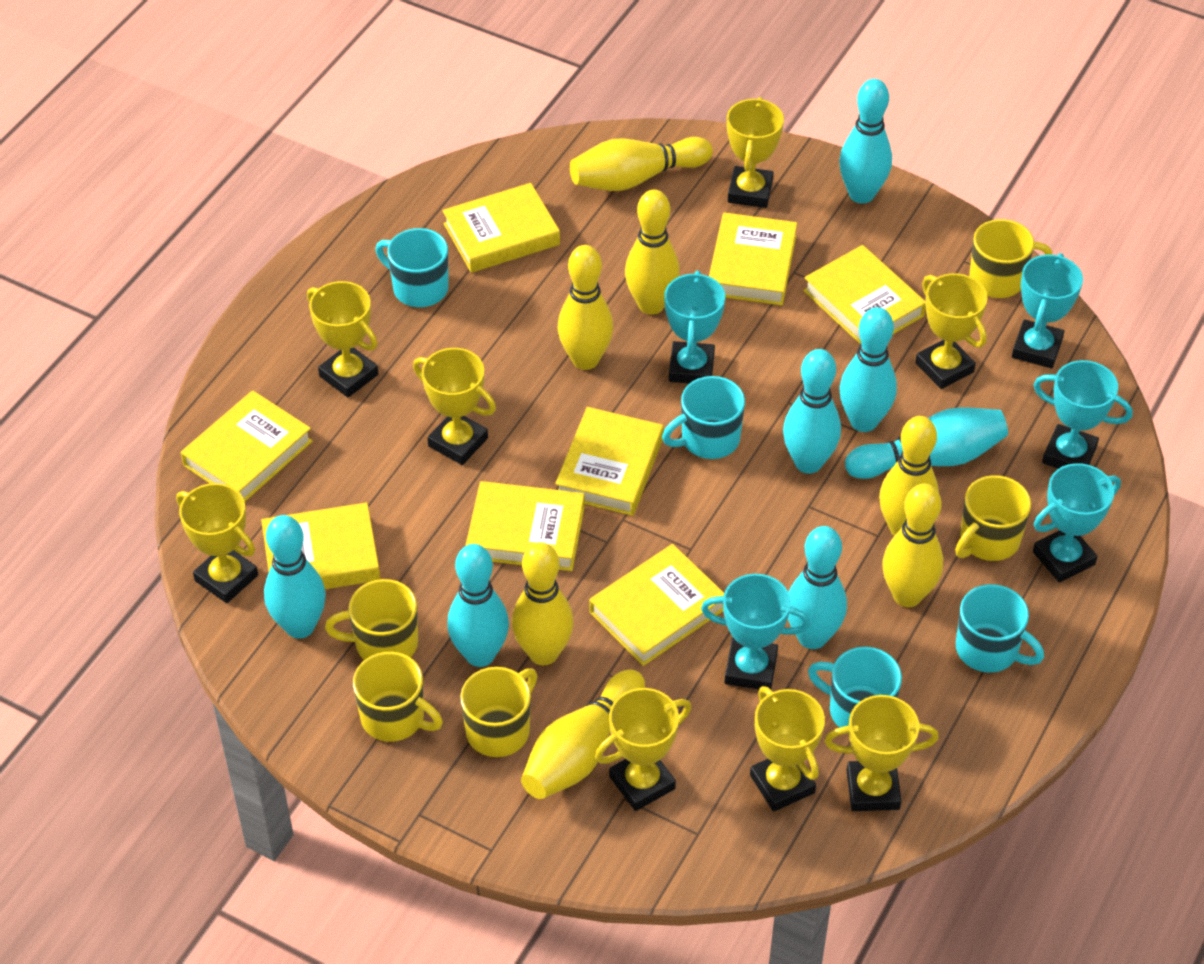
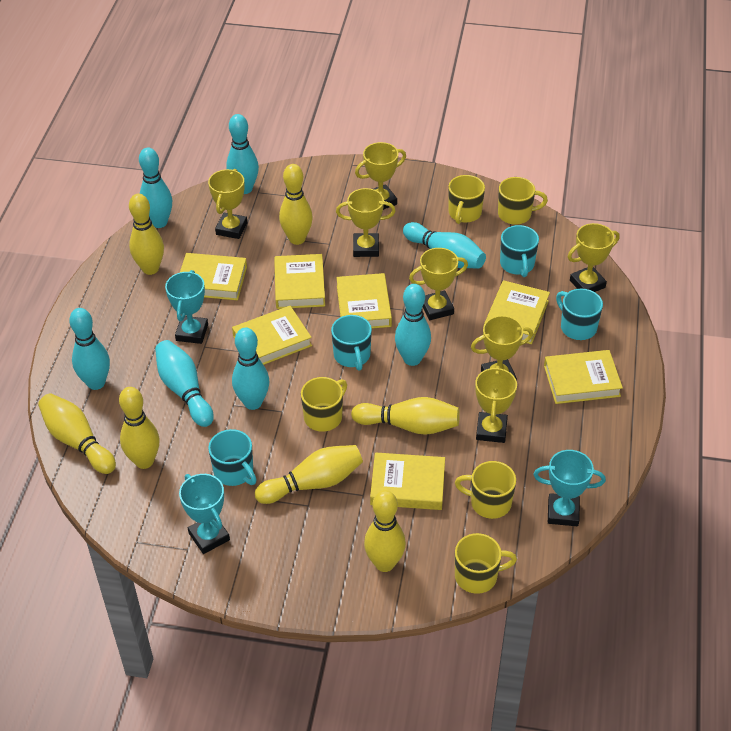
turquoise trophy: 5 -> 3
yellow book: 8 -> 7
yellow trophy: 8 -> 7

